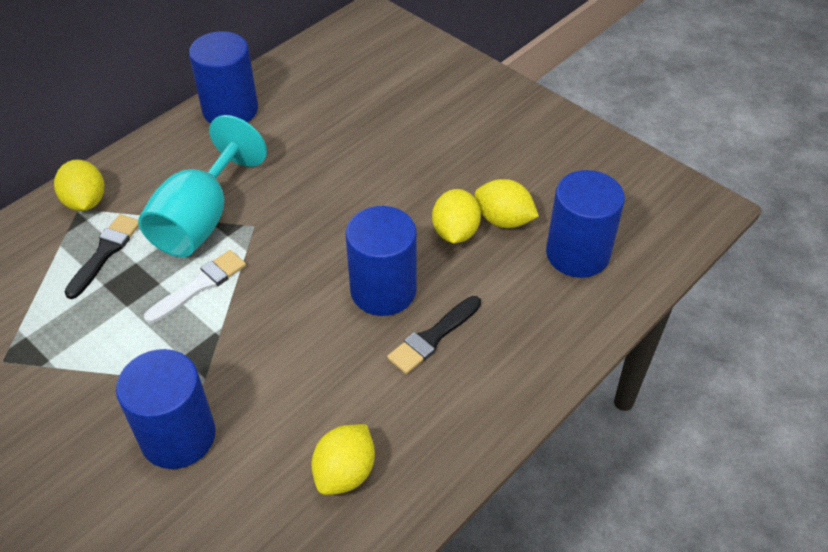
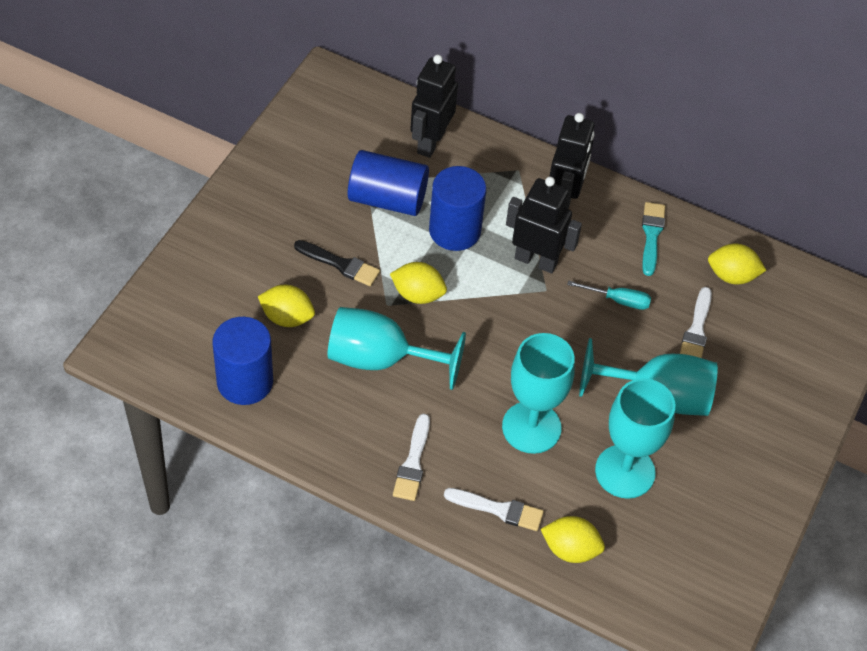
black brush: 2 -> 1
black robot: 0 -> 3
blue cylinder: 4 -> 3
turquoise brush: 0 -> 1
turquoise goblet: 1 -> 4
turquoise screwdriver: 0 -> 1
white brush: 1 -> 3

